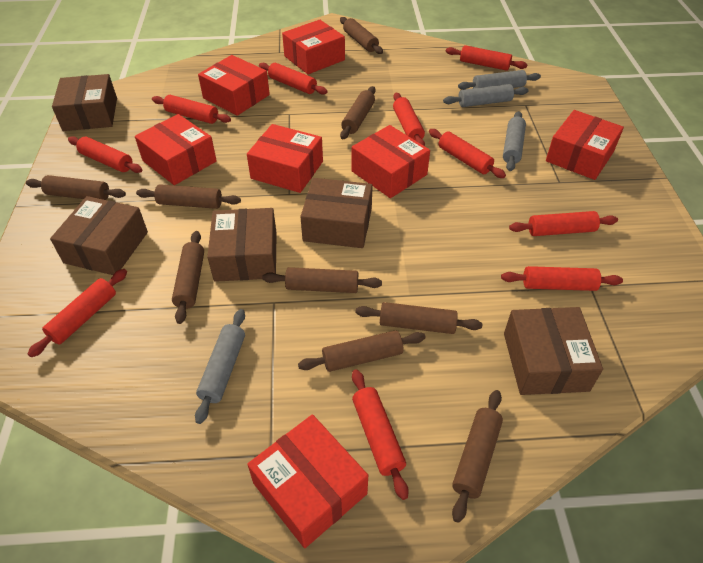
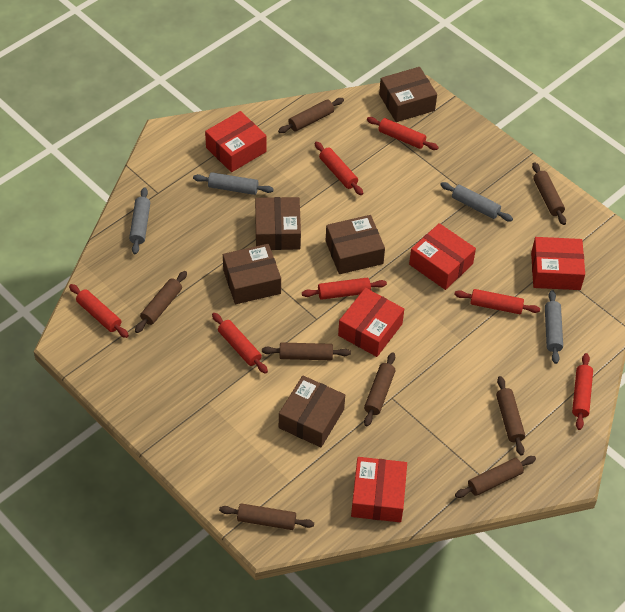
brown rolling pin: 9 -> 8
red box: 7 -> 5
red rolling pin: 10 -> 7

